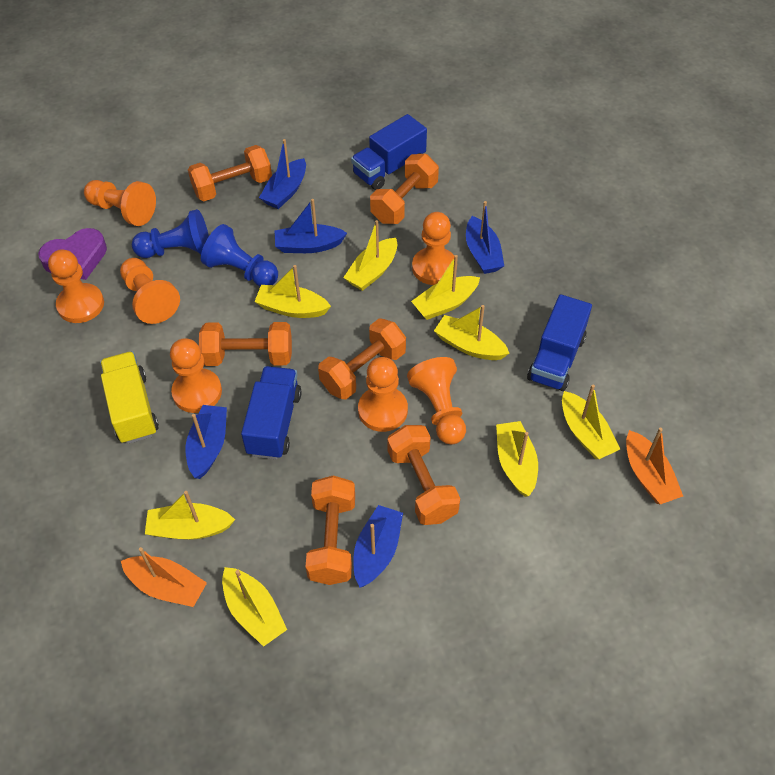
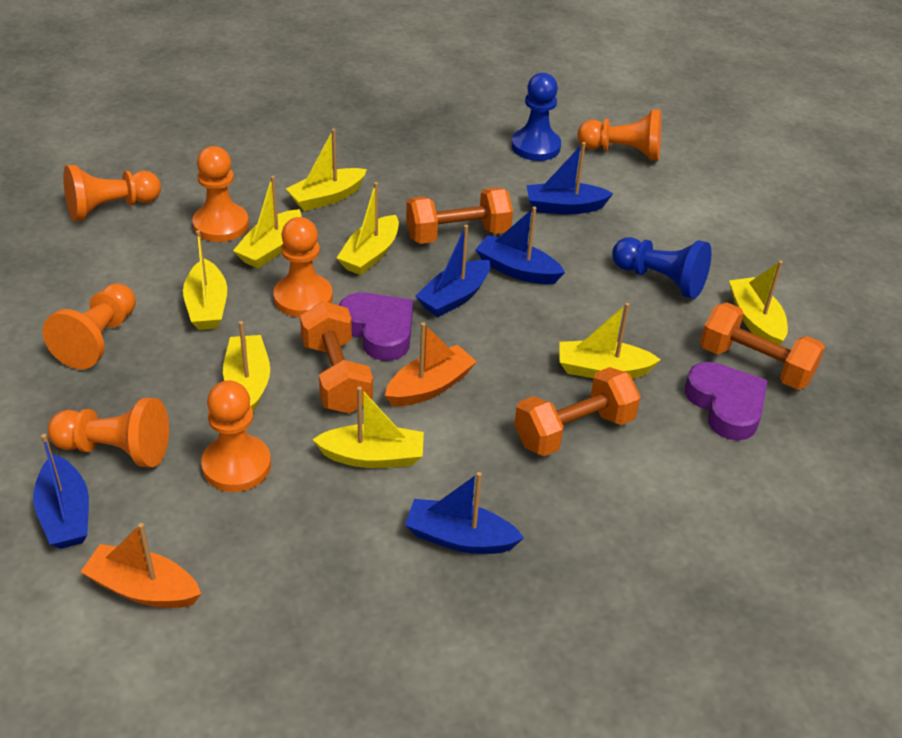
blue truck: 3 -> 0
orange dumbbell: 6 -> 4
purple heart: 1 -> 2
yellow truck: 1 -> 0

